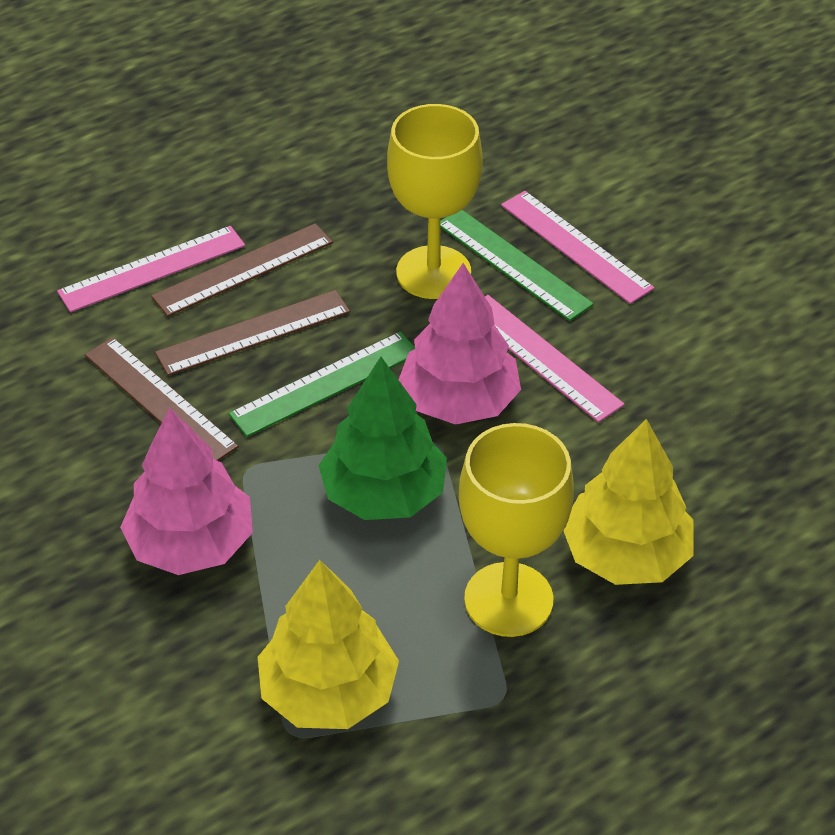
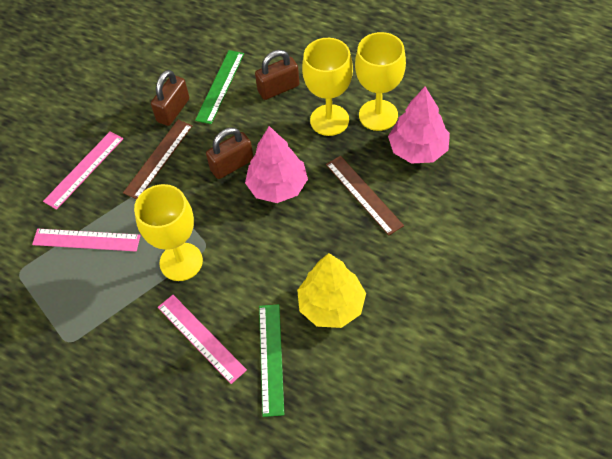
brown padlock: 0 -> 3
brown ruler: 3 -> 2
green tree: 1 -> 0
yellow goblet: 2 -> 3
yellow tree: 2 -> 1

